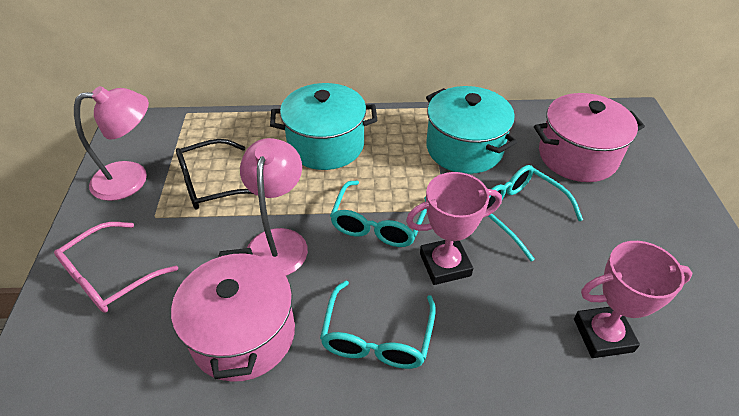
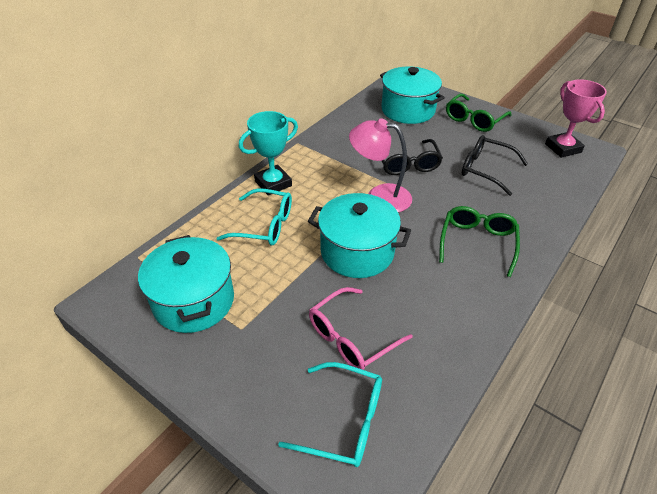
black glasses: 1 -> 2
green glasses: 0 -> 2
pink lamp: 2 -> 1
pink pot: 2 -> 0
pink trophy: 2 -> 1
turquoise glasses: 3 -> 2
turquoise pot: 2 -> 3
turquoise trophy: 0 -> 1

